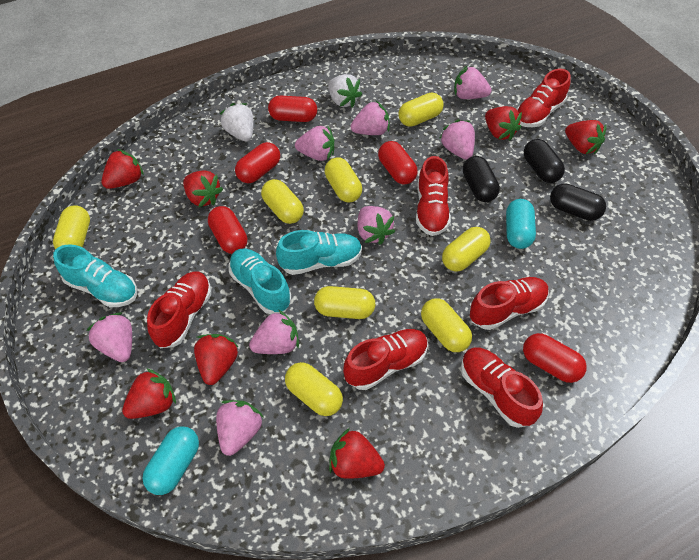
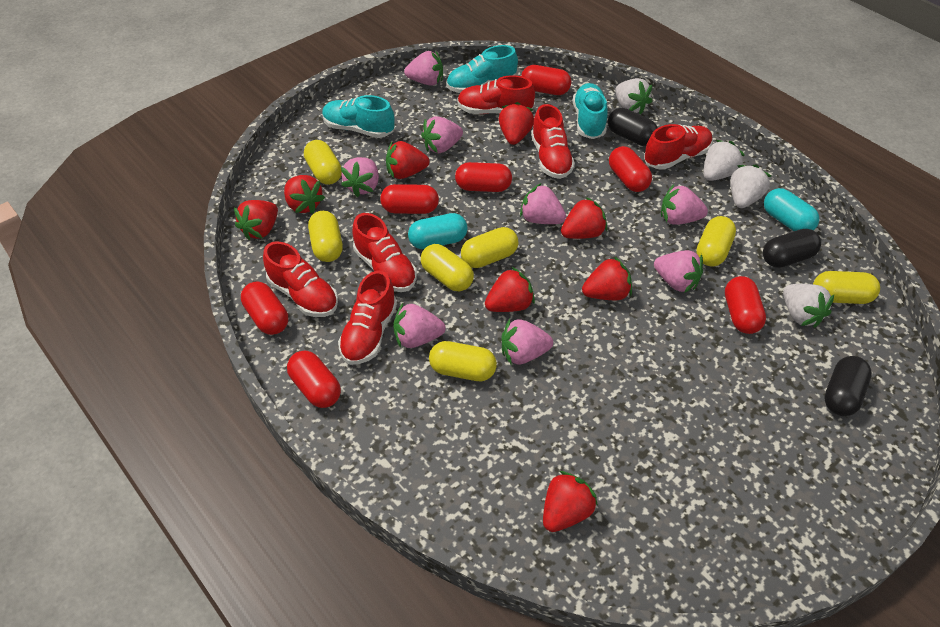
red capsule: 5 -> 7
red strawberry: 7 -> 8
white strawberry: 2 -> 4
yellow capsule: 8 -> 7

